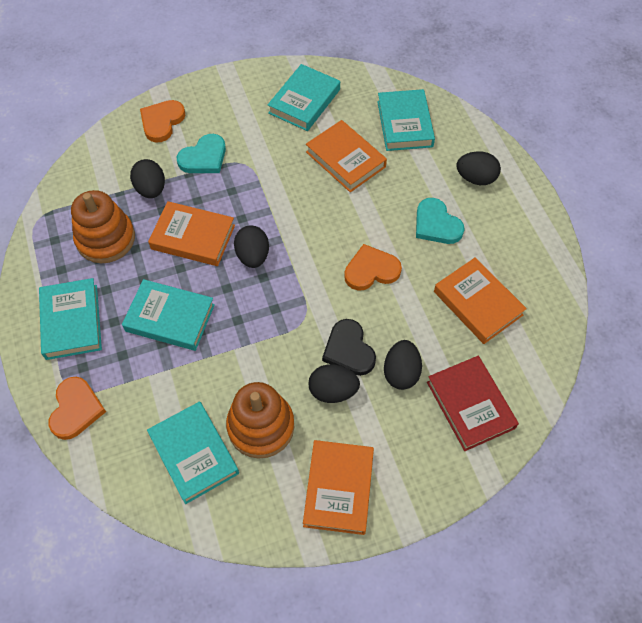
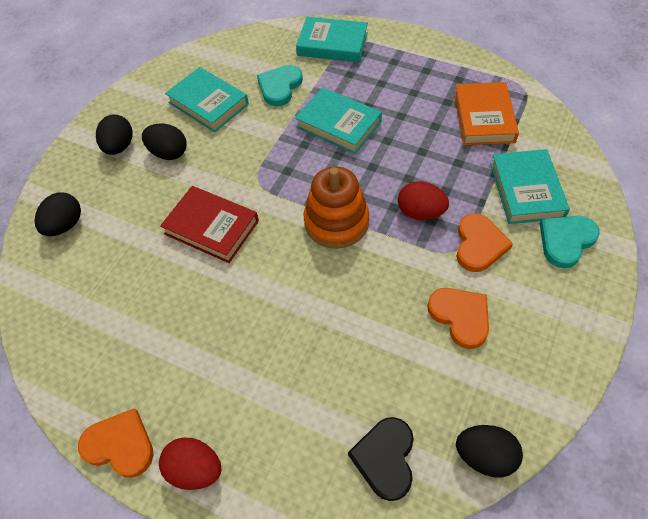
black egg: 5 -> 4
orange book: 4 -> 1
orange stacking toy: 2 -> 1
red egg: 0 -> 2
turquoise book: 5 -> 4

